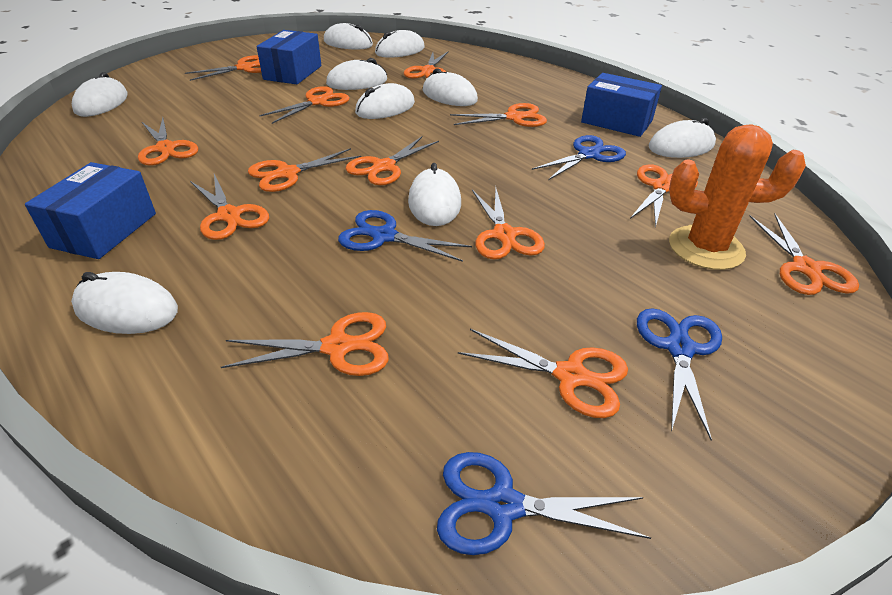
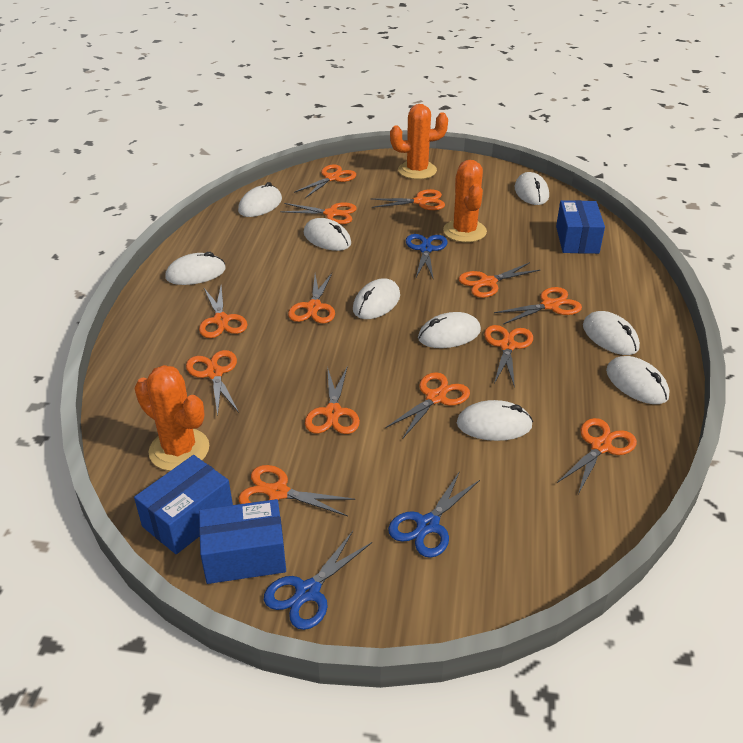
blue scissors: 4 -> 3
orange cactus: 1 -> 3

